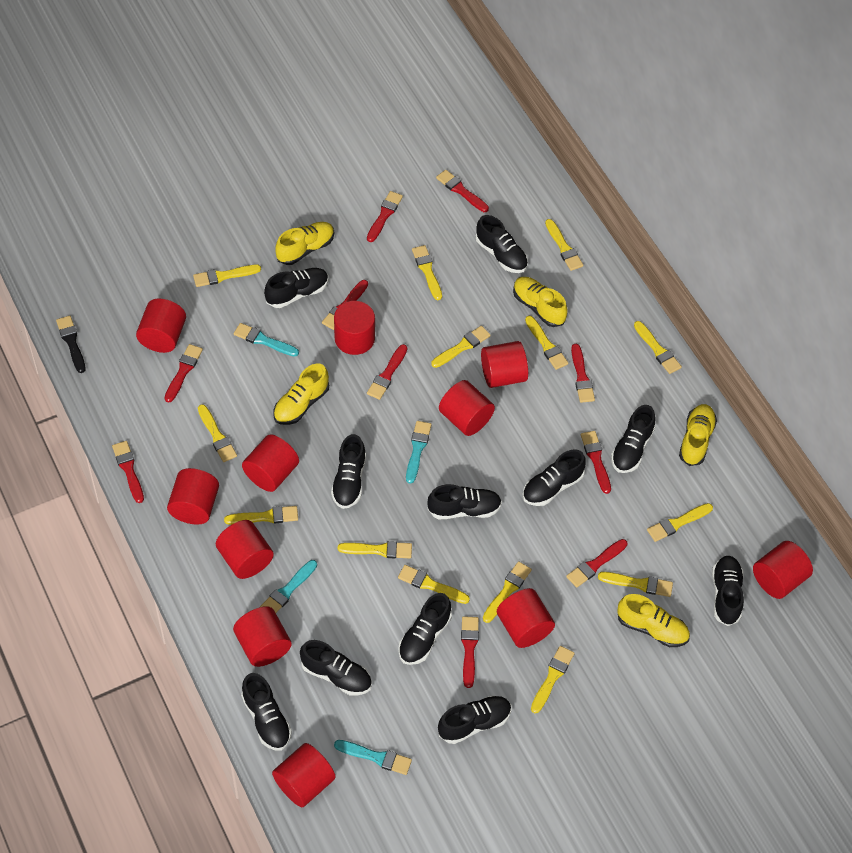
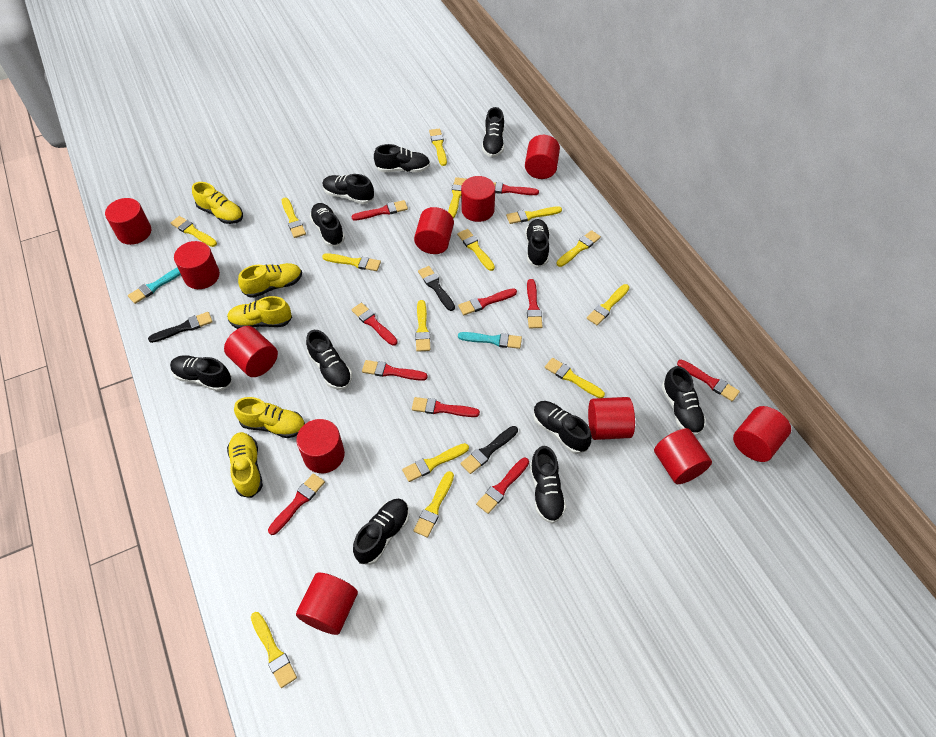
black brush: 1 -> 3
turquoise brush: 4 -> 2

